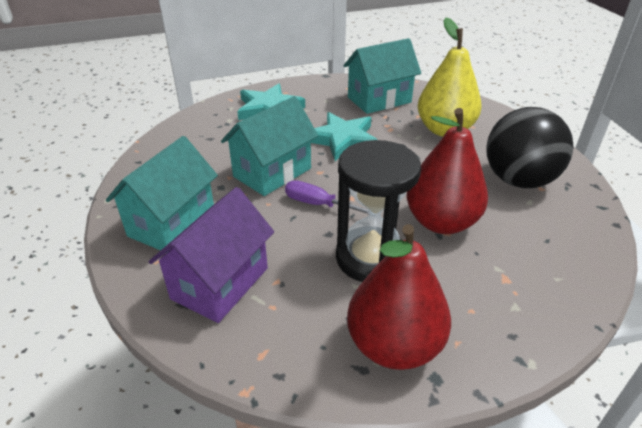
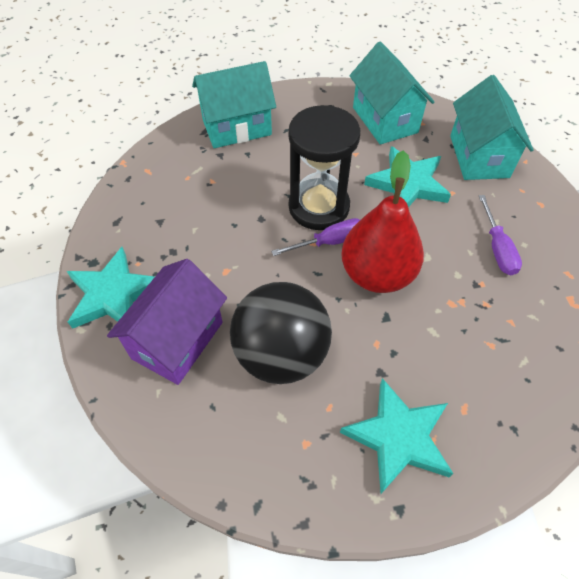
purple screwdriver: 1 -> 2
red pear: 2 -> 1
turquoise star: 2 -> 3
yellow pear: 1 -> 0

